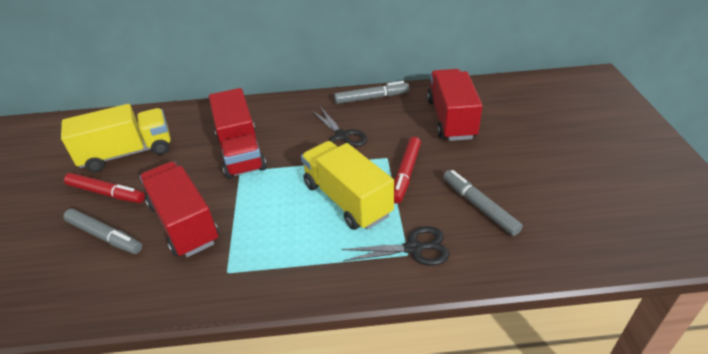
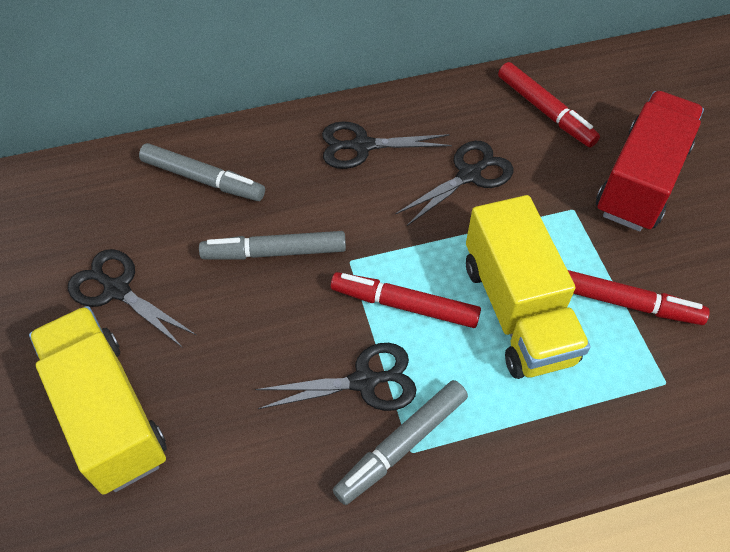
black scissors: 2 -> 4
red marker: 2 -> 3
red truck: 3 -> 1

